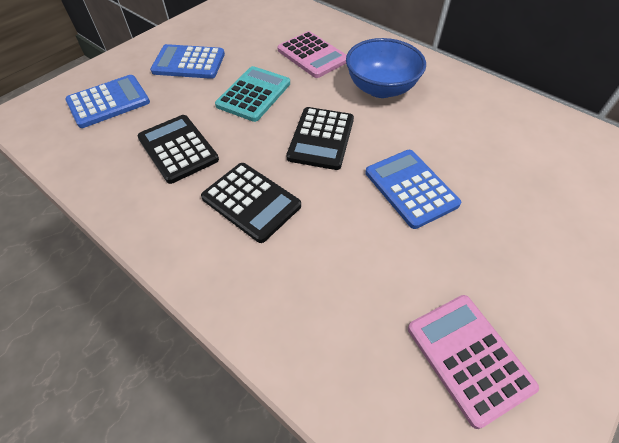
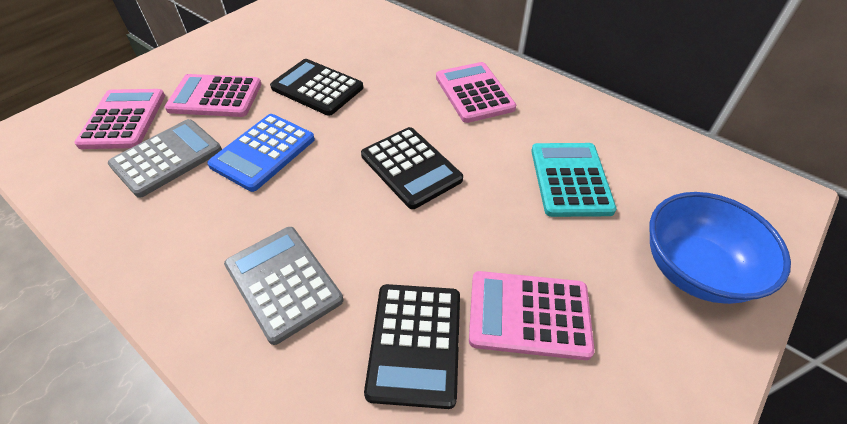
blue calculator: 3 -> 1
grey calculator: 0 -> 2
pink calculator: 2 -> 4

